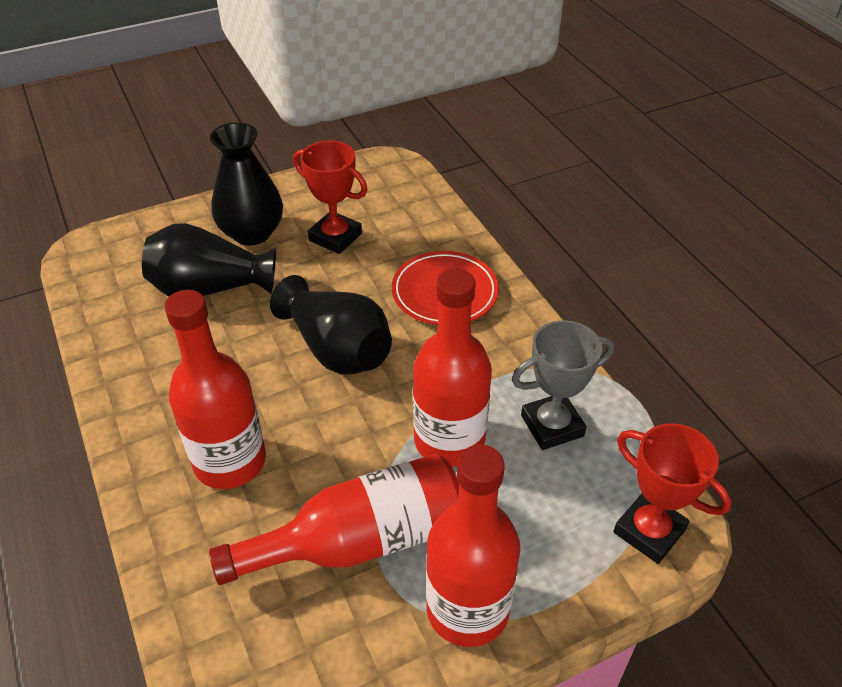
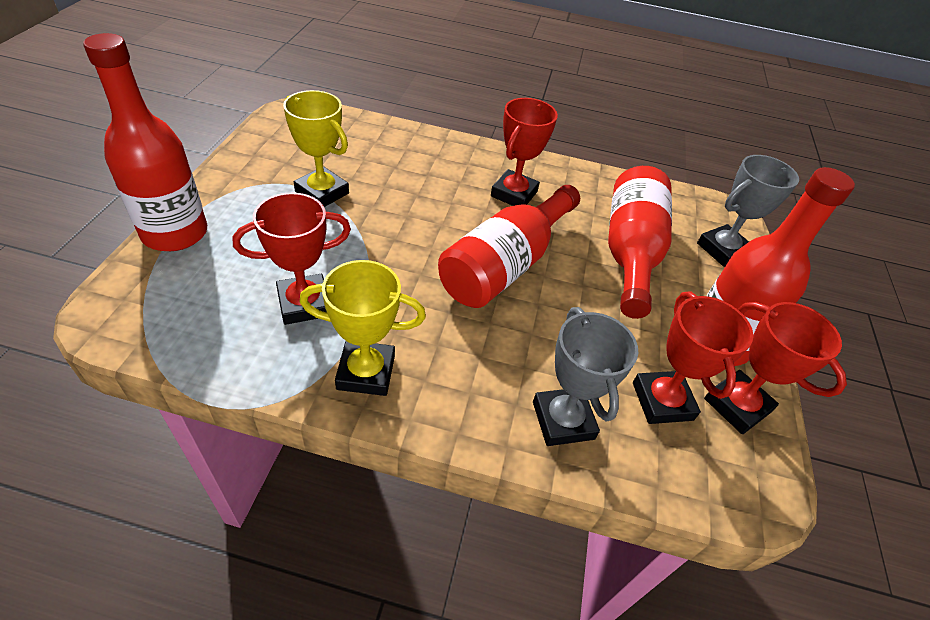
black vase: 3 -> 0
grey trophy: 1 -> 2
red plate: 1 -> 0
red trophy: 2 -> 4
yellow trophy: 0 -> 2

